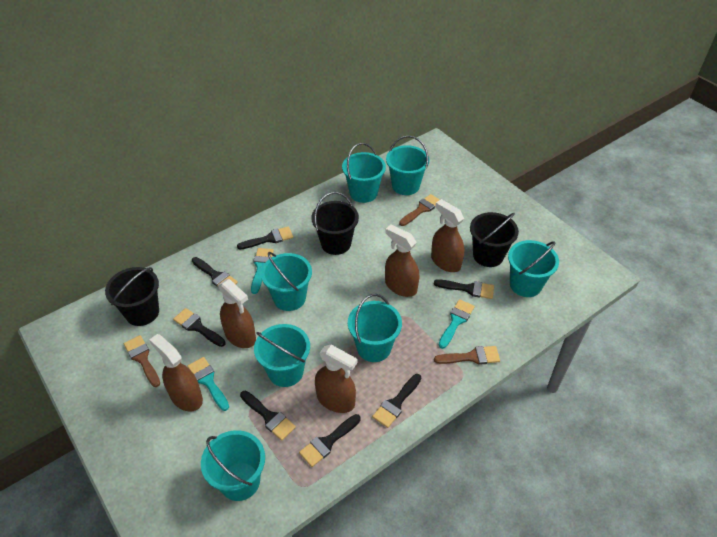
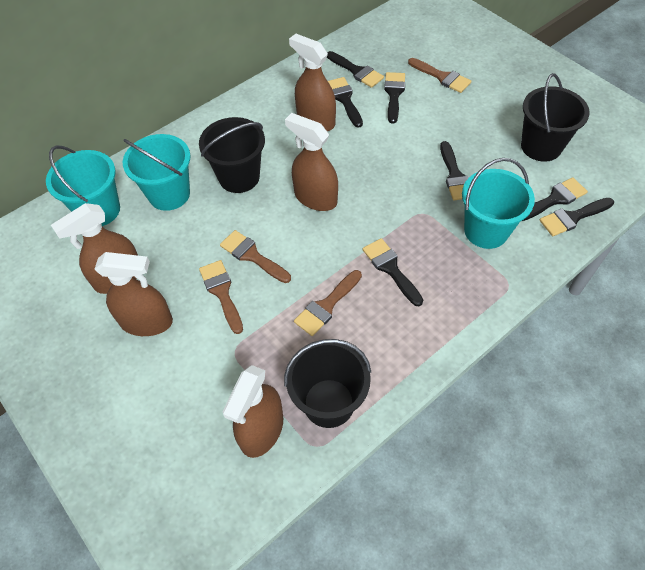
brown brush: 3 -> 4
turquoise brush: 3 -> 0
turquoise bucket: 7 -> 3

